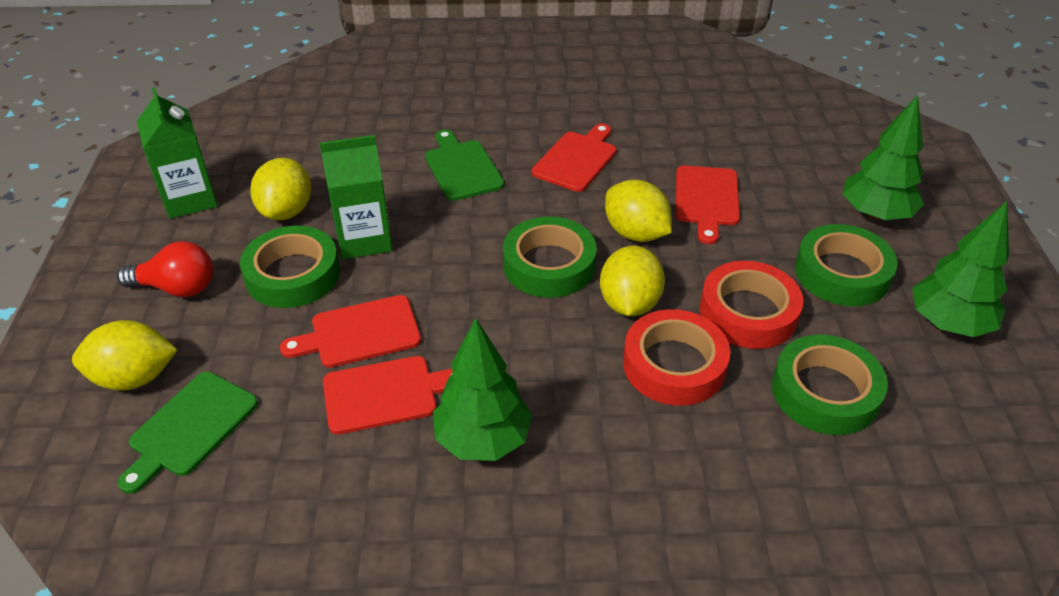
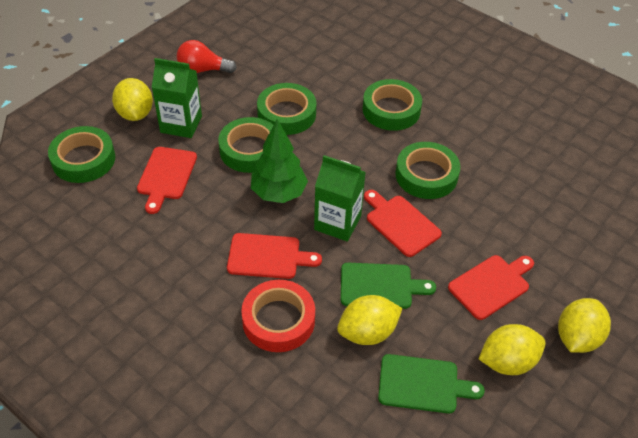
green tape: 4 -> 5
green tree: 3 -> 1
red tape: 2 -> 1

